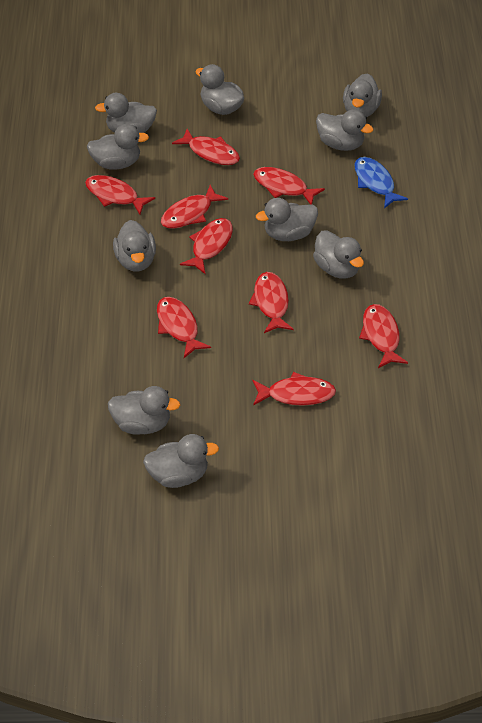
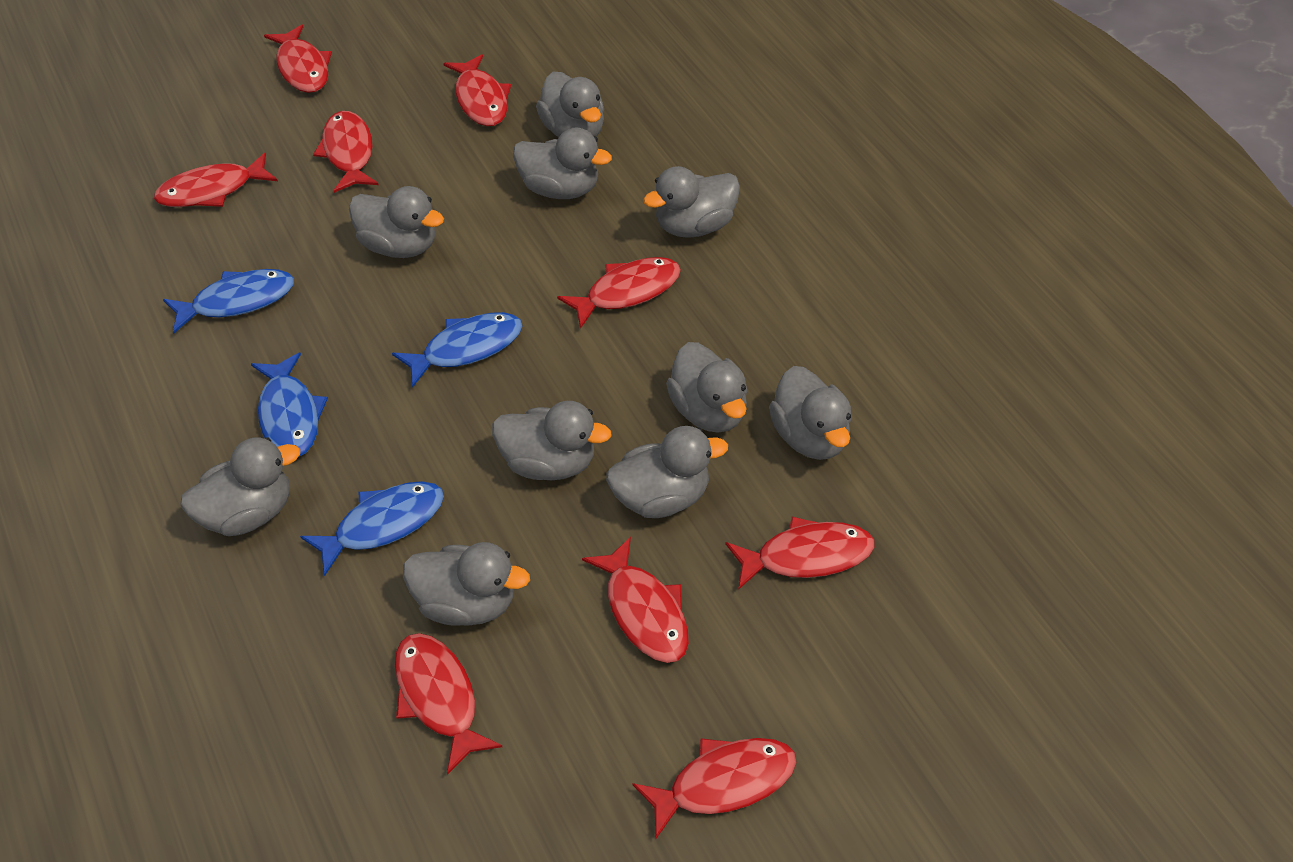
blue fish: 1 -> 4

